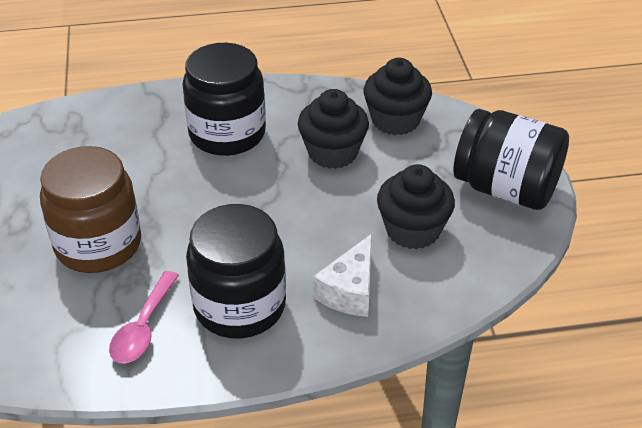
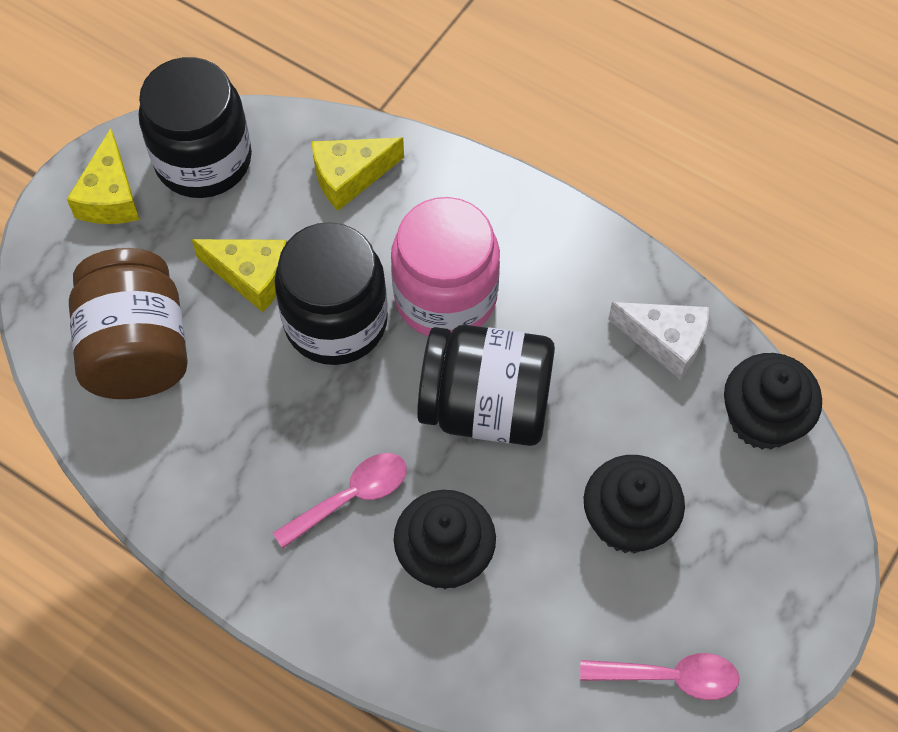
pink jar: 0 -> 1
pink spoon: 1 -> 2
yellow cheese: 0 -> 3

